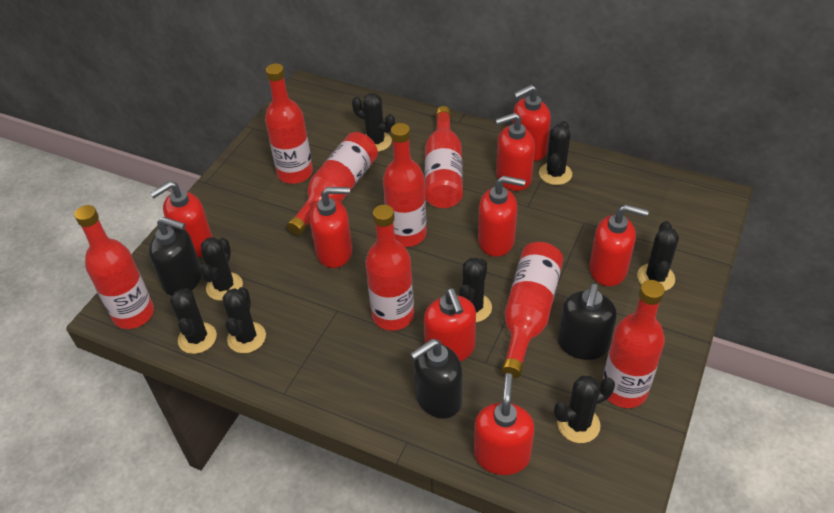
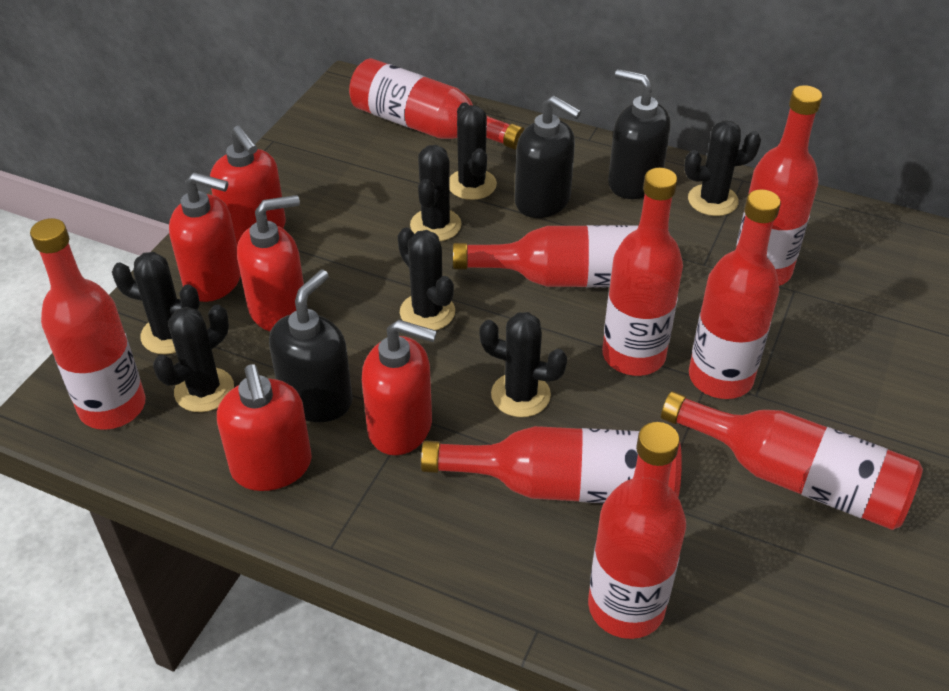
black cactus: 8 -> 7
red bottle: 8 -> 9
red soap dispenser: 8 -> 5

